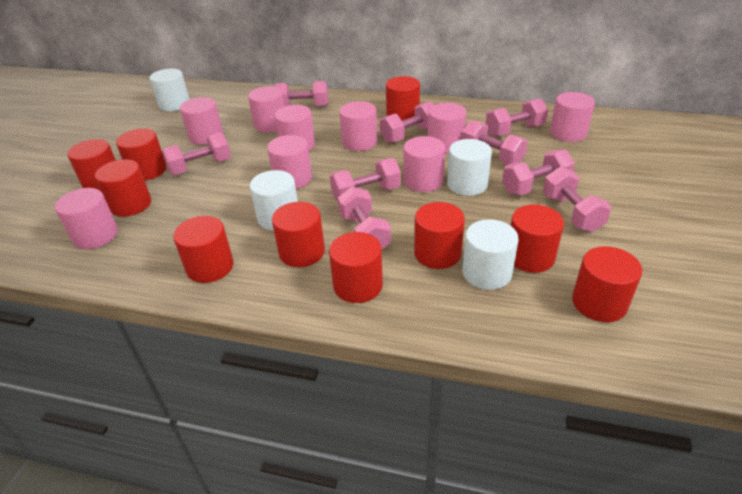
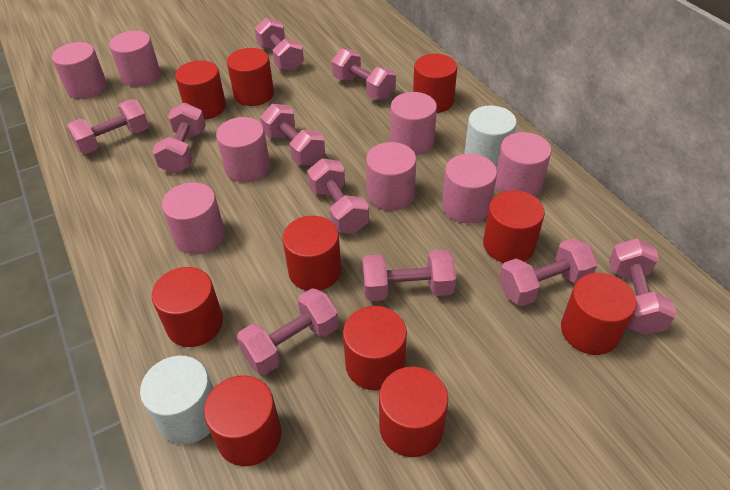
pink cylinder: 9 -> 8
pink dumbbell: 9 -> 10
white cylinder: 4 -> 2

